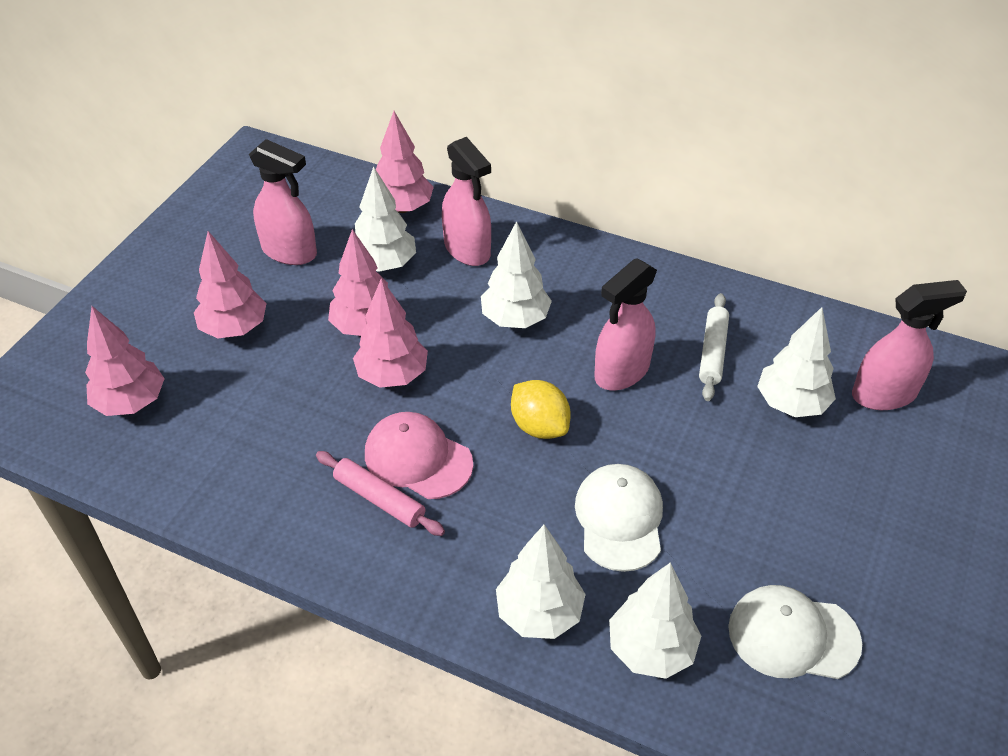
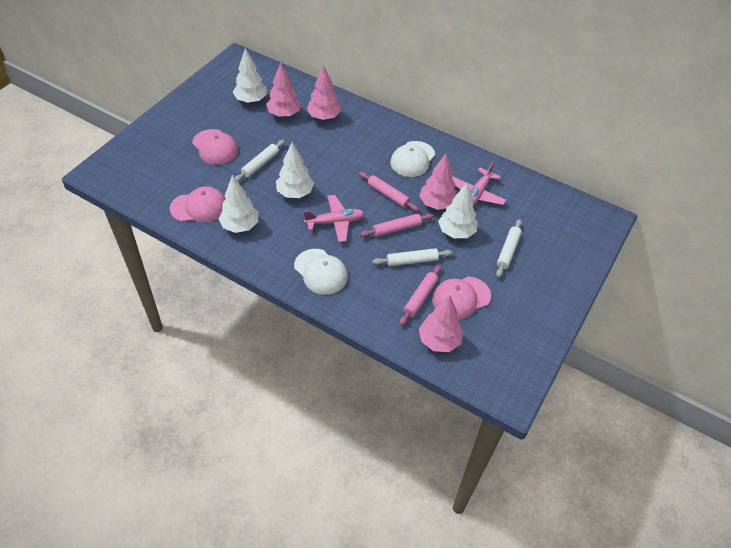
pink cap: 1 -> 3
pink plane: 0 -> 2
pink rolling pin: 1 -> 3
pink spray bottle: 4 -> 0
pink tree: 5 -> 4
white rolling pin: 1 -> 3
white tree: 5 -> 4
yellow lemon: 1 -> 0

